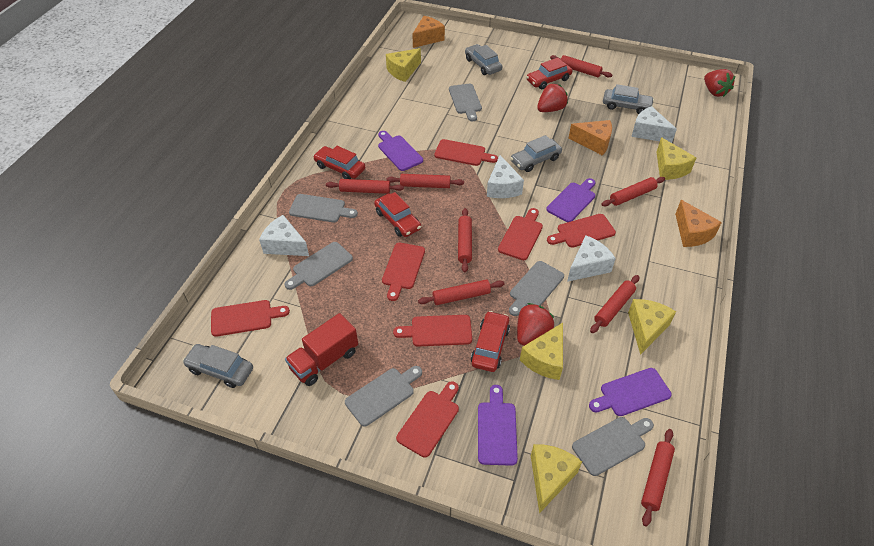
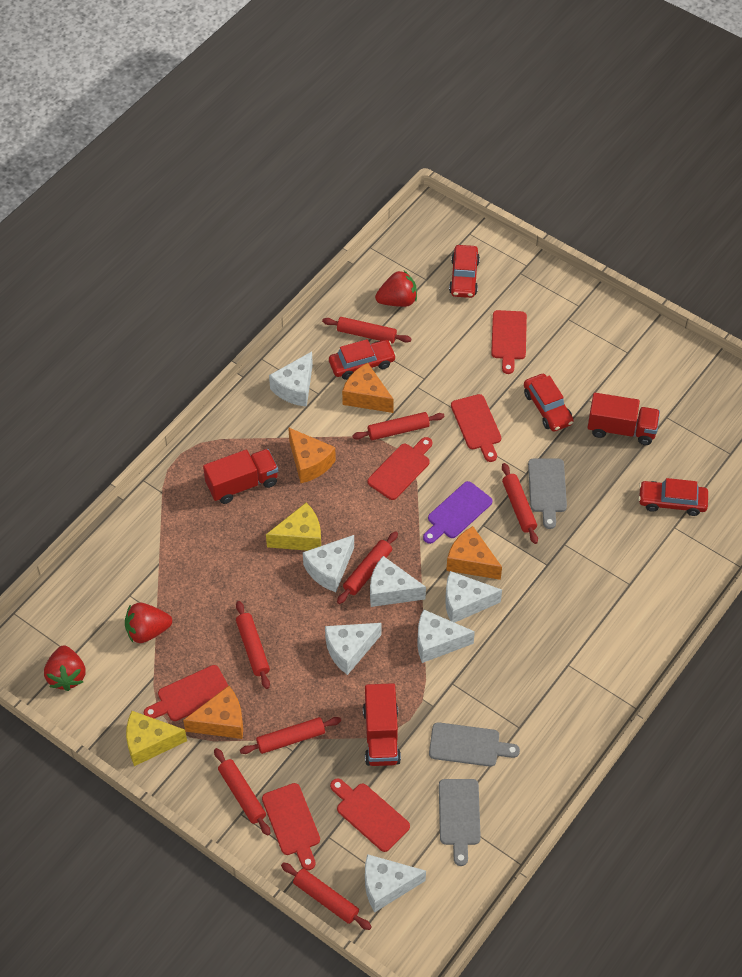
grey car: 4 -> 0
grey cutting board: 6 -> 3
orange cheese: 3 -> 4
purple cutting board: 4 -> 1
red cutting board: 7 -> 6
red truck: 1 -> 3
white cheese: 4 -> 7
yellow cheese: 5 -> 2

